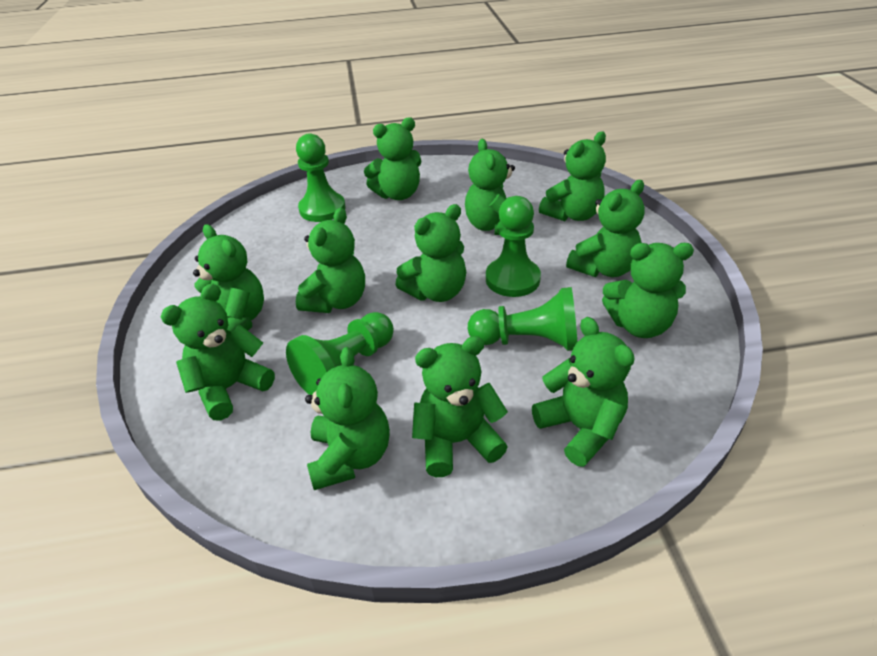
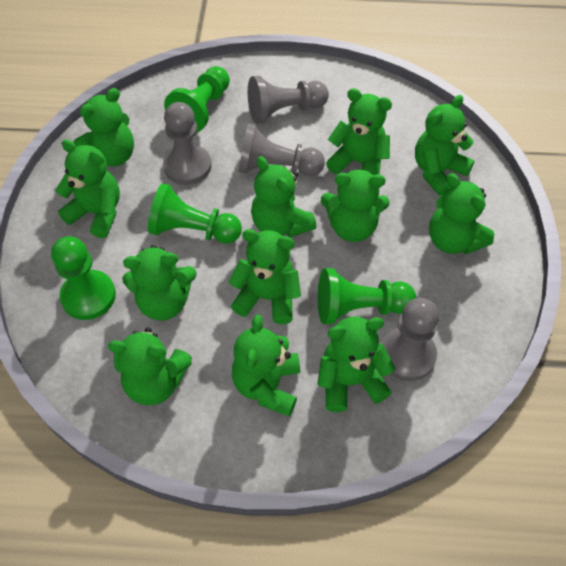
grey pawn: 0 -> 4

